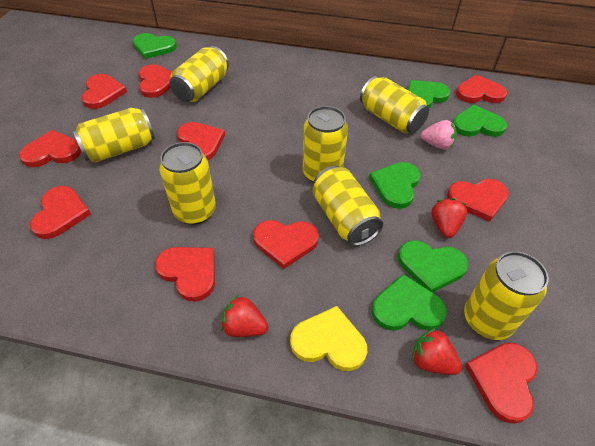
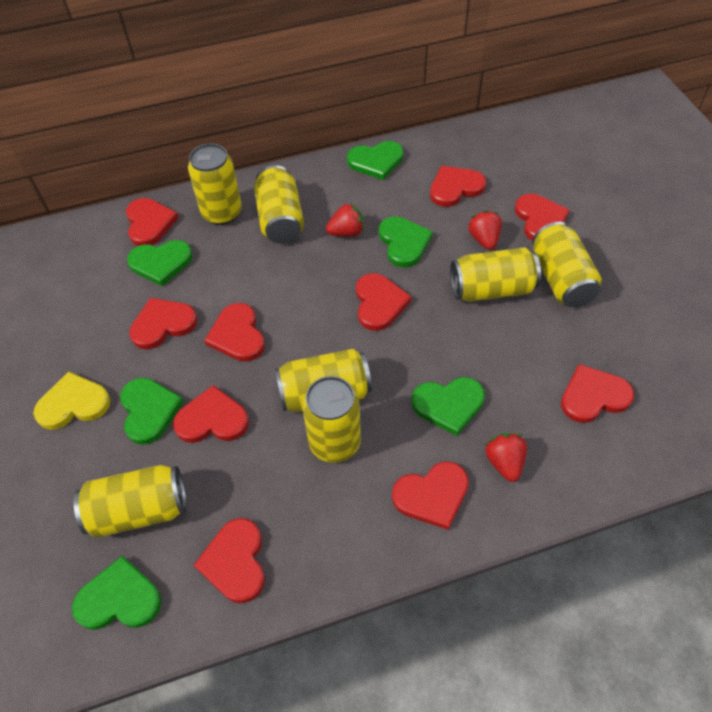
pink strawberry: 1 -> 0

